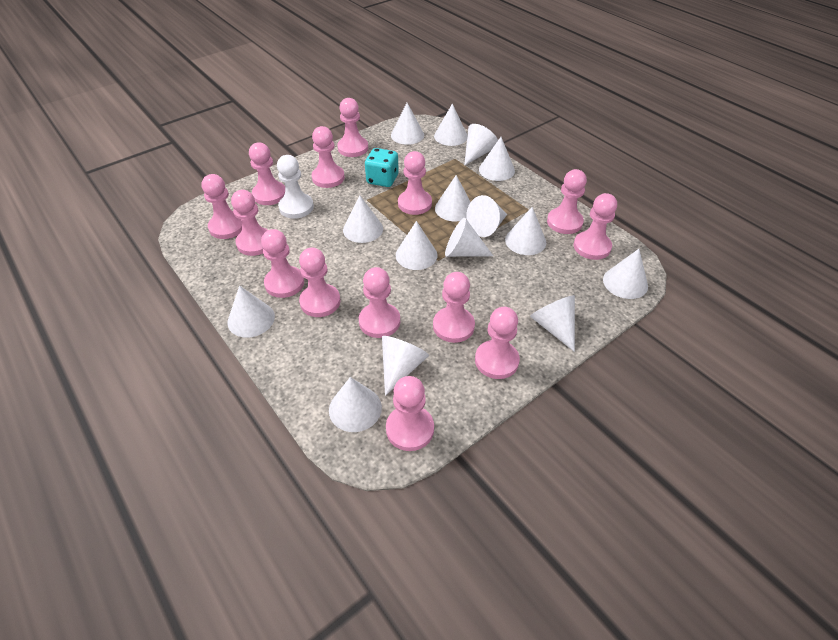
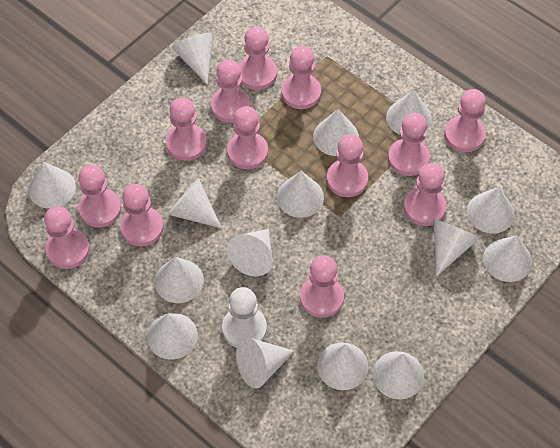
pink pawn: 14 -> 13
turquoise dice: 1 -> 0

